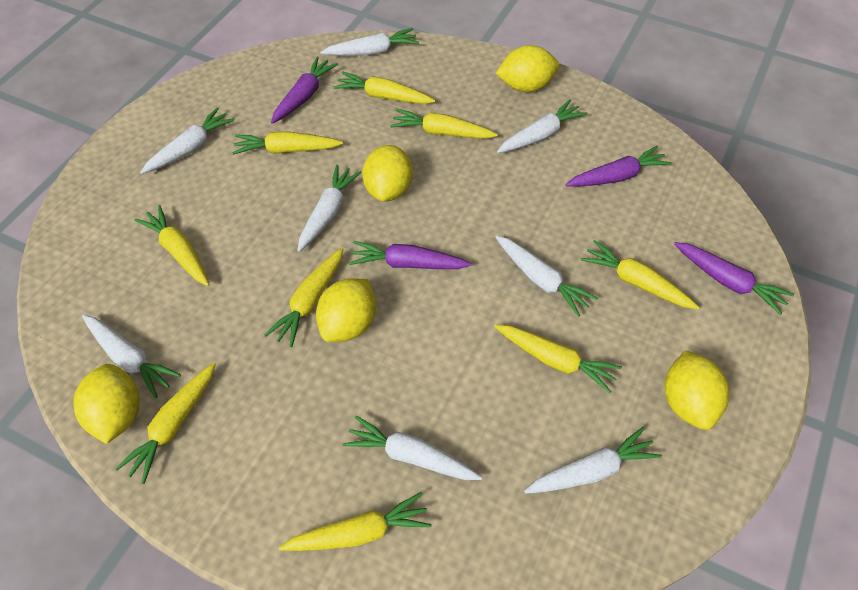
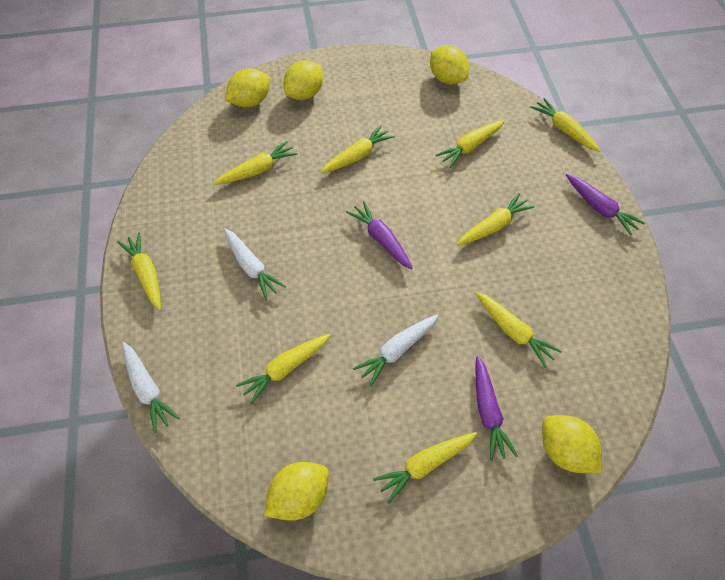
purple carrot: 4 -> 3
white carrot: 8 -> 3

